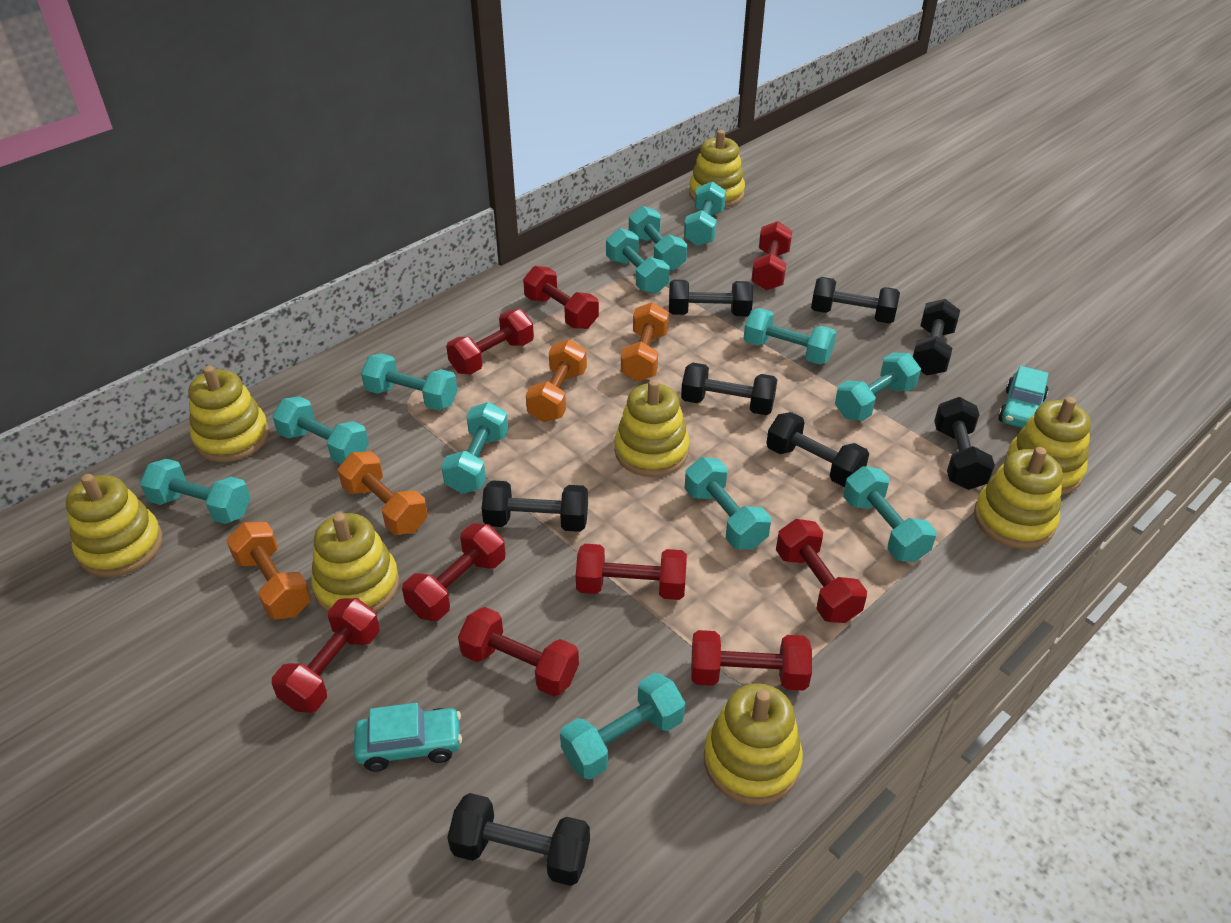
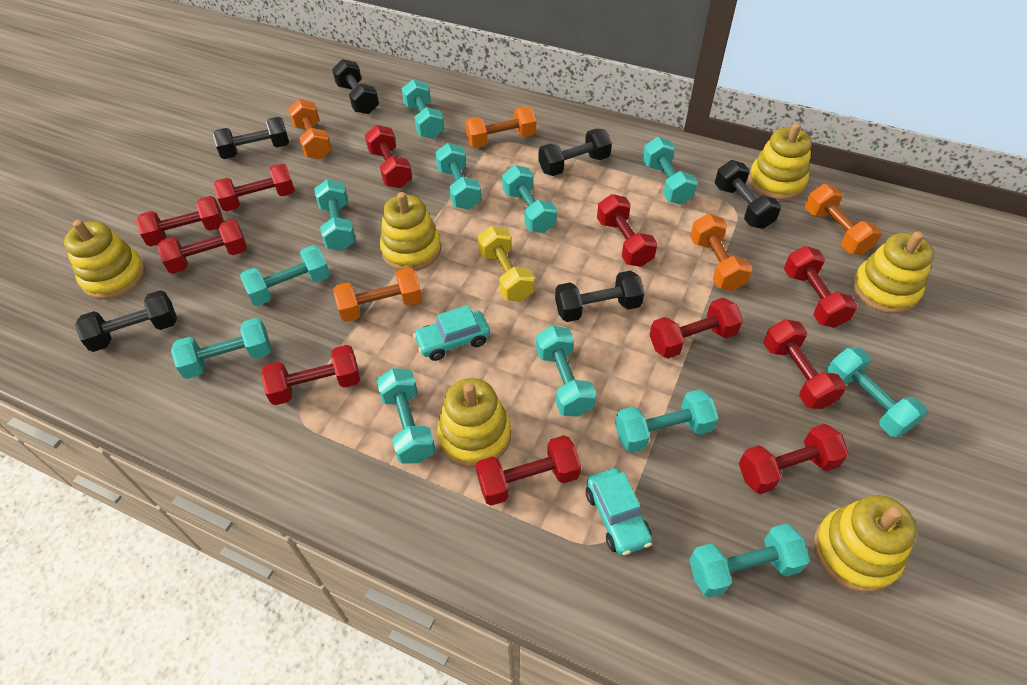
black dumbbell: 8 -> 6
orange dumbbell: 4 -> 5
red dumbbell: 9 -> 11
yellow dumbbell: 0 -> 1
yellow stacking toy: 8 -> 6

